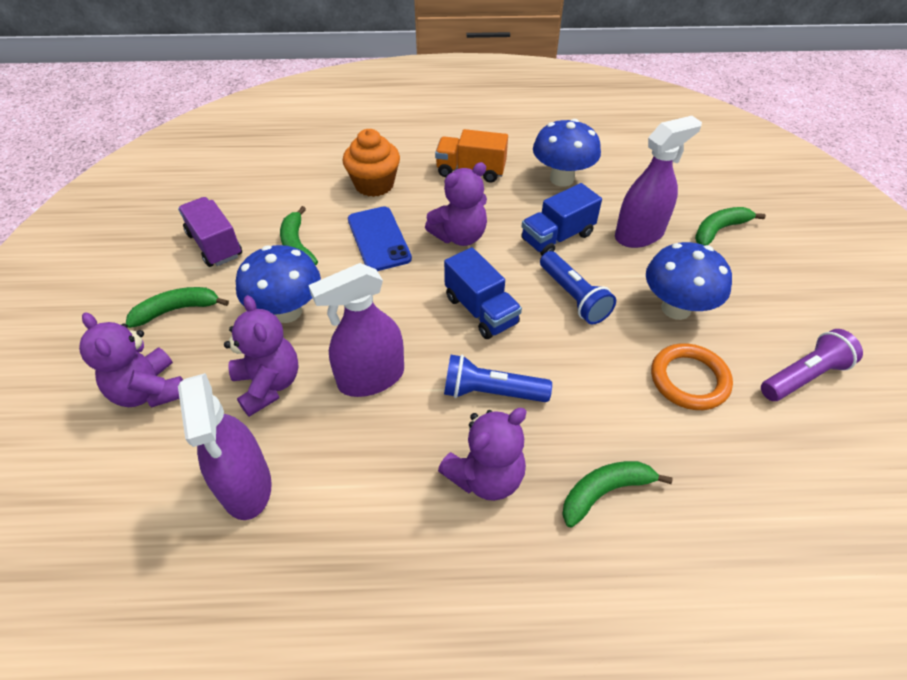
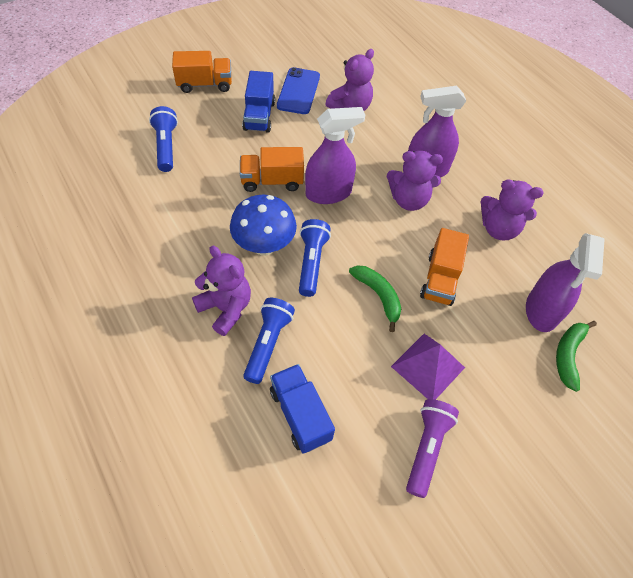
blue flashlight: 2 -> 3
blue mushroom: 3 -> 1
green banana: 4 -> 2
orange cupcake: 1 -> 0
orange ring: 1 -> 0
orange truck: 1 -> 3
purple pyramid: 0 -> 1
purple truck: 1 -> 0

